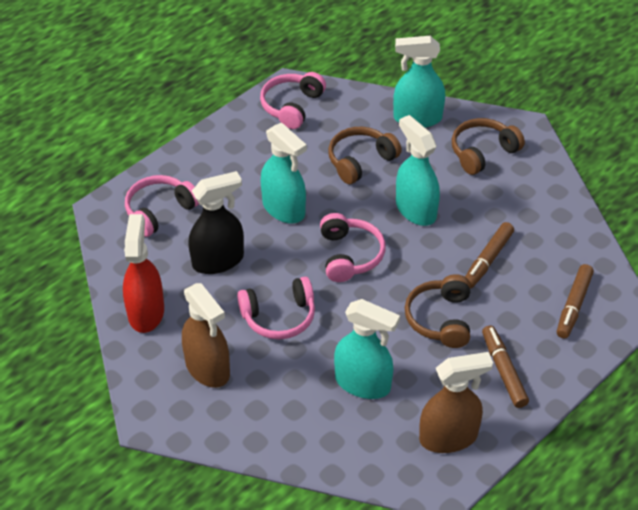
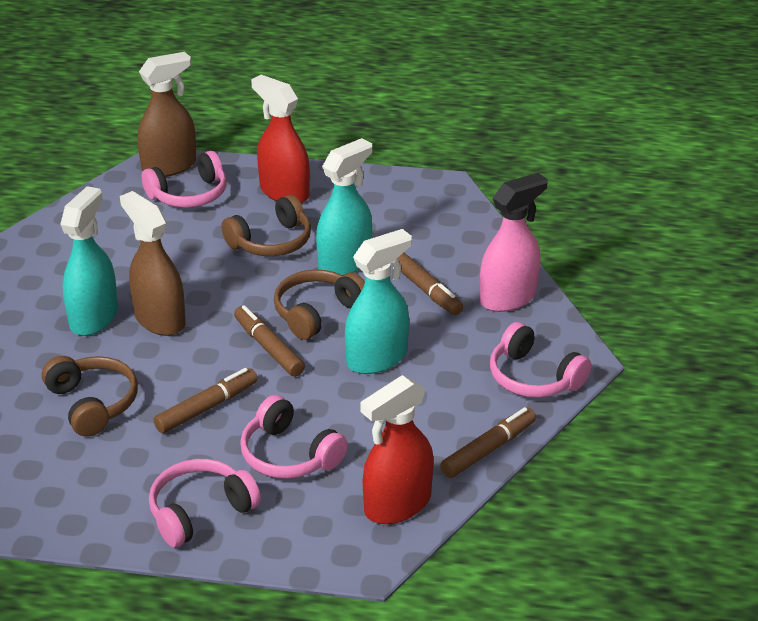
black spray bottle: 1 -> 0
brown marker: 3 -> 4
pink spray bottle: 0 -> 1
red spray bottle: 1 -> 2
turquoise spray bottle: 4 -> 3

